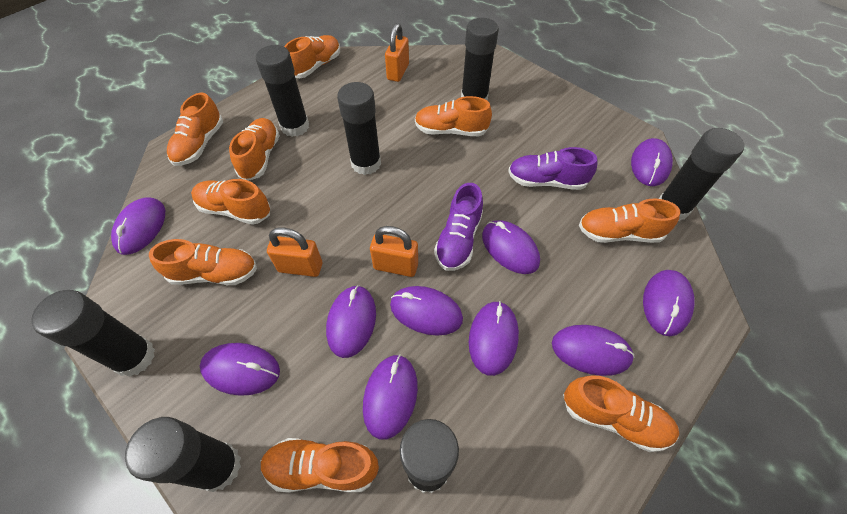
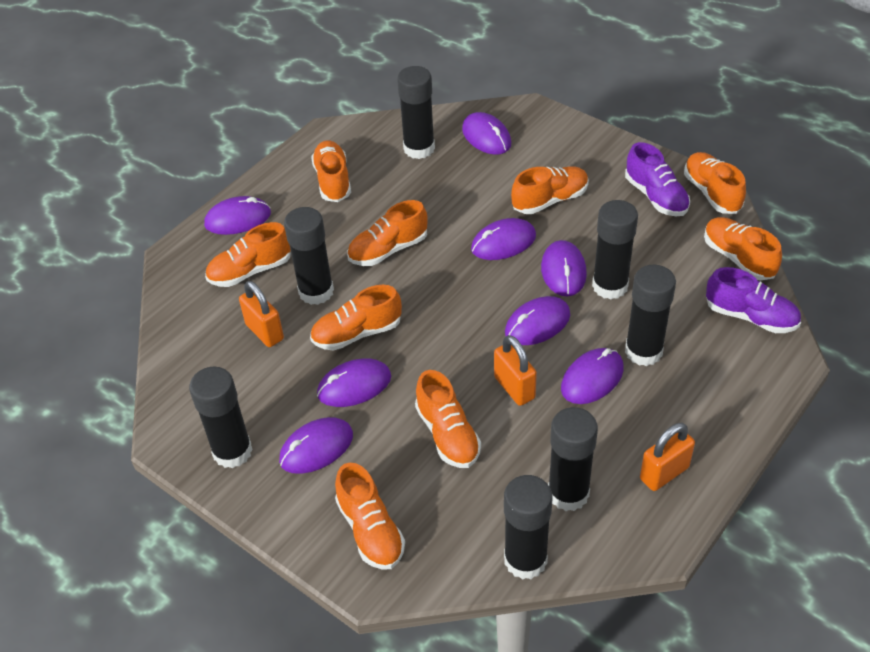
purple mouse: 10 -> 8

